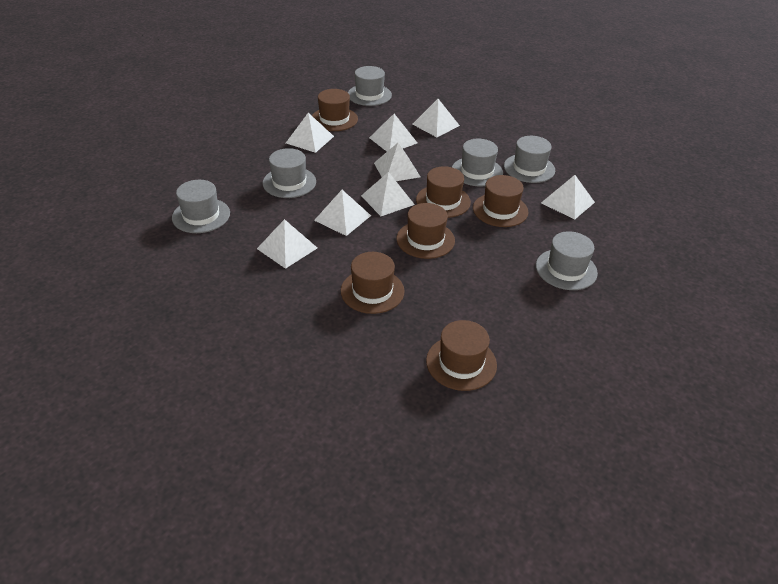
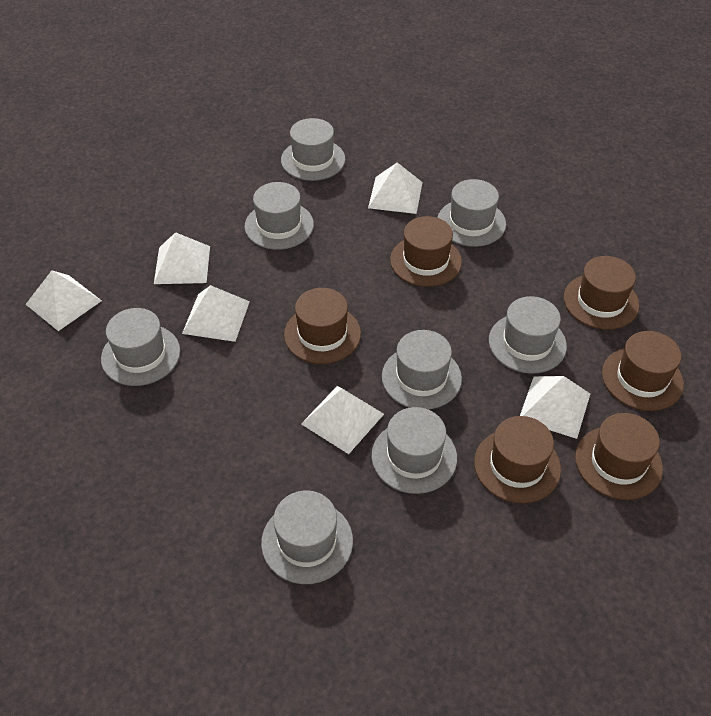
grey hat: 6 -> 8
white pyramid: 8 -> 6

